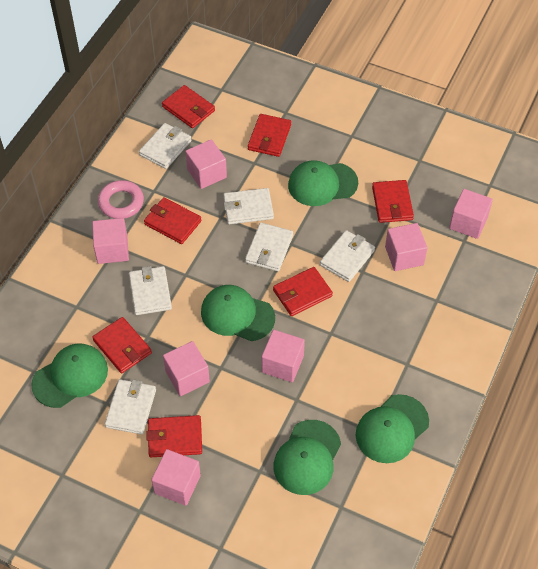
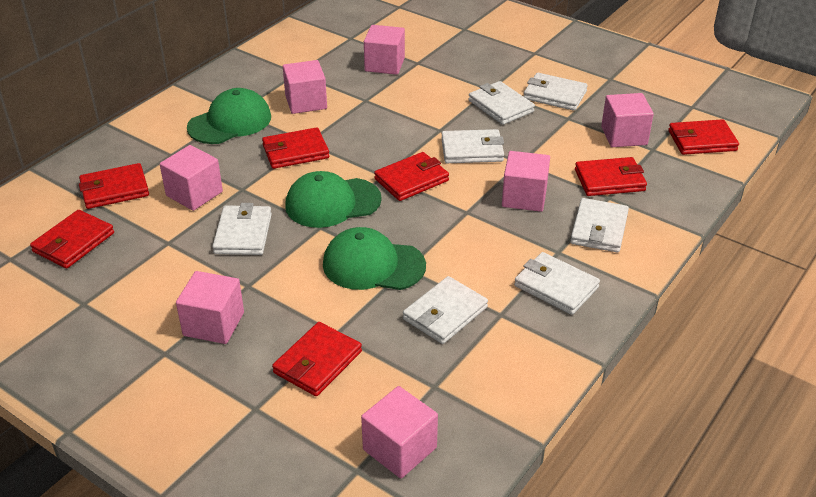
green cap: 5 -> 3
pink ring: 1 -> 0
white wallet: 6 -> 7

